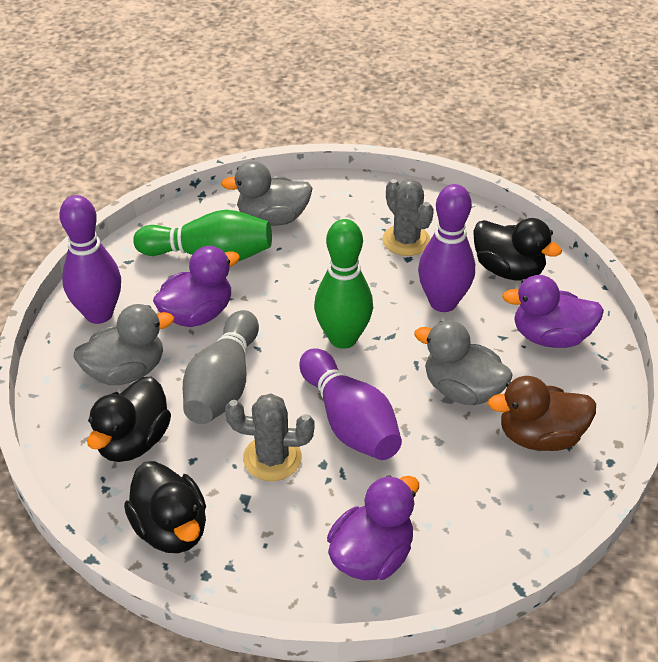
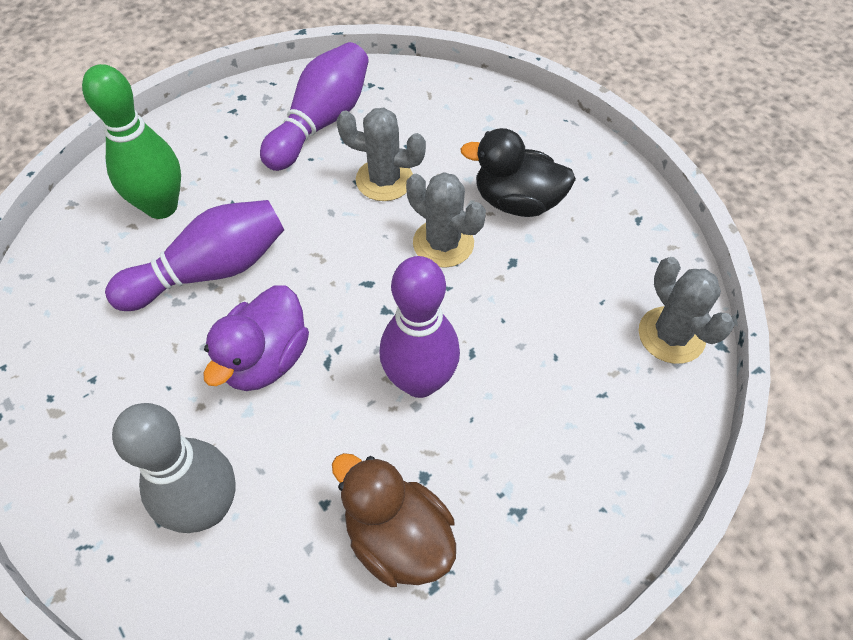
black duck: 3 -> 1
green bowling pin: 2 -> 1
grey cactus: 2 -> 3
grey duck: 3 -> 0
purple duck: 3 -> 1

